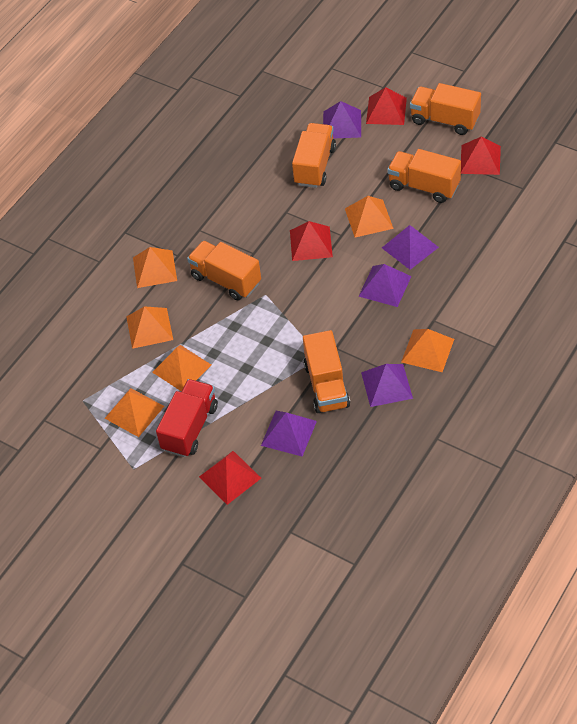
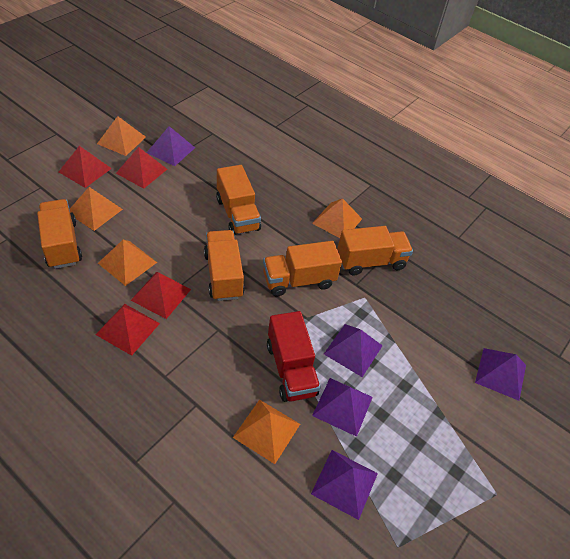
orange pyramid: 6 -> 5

